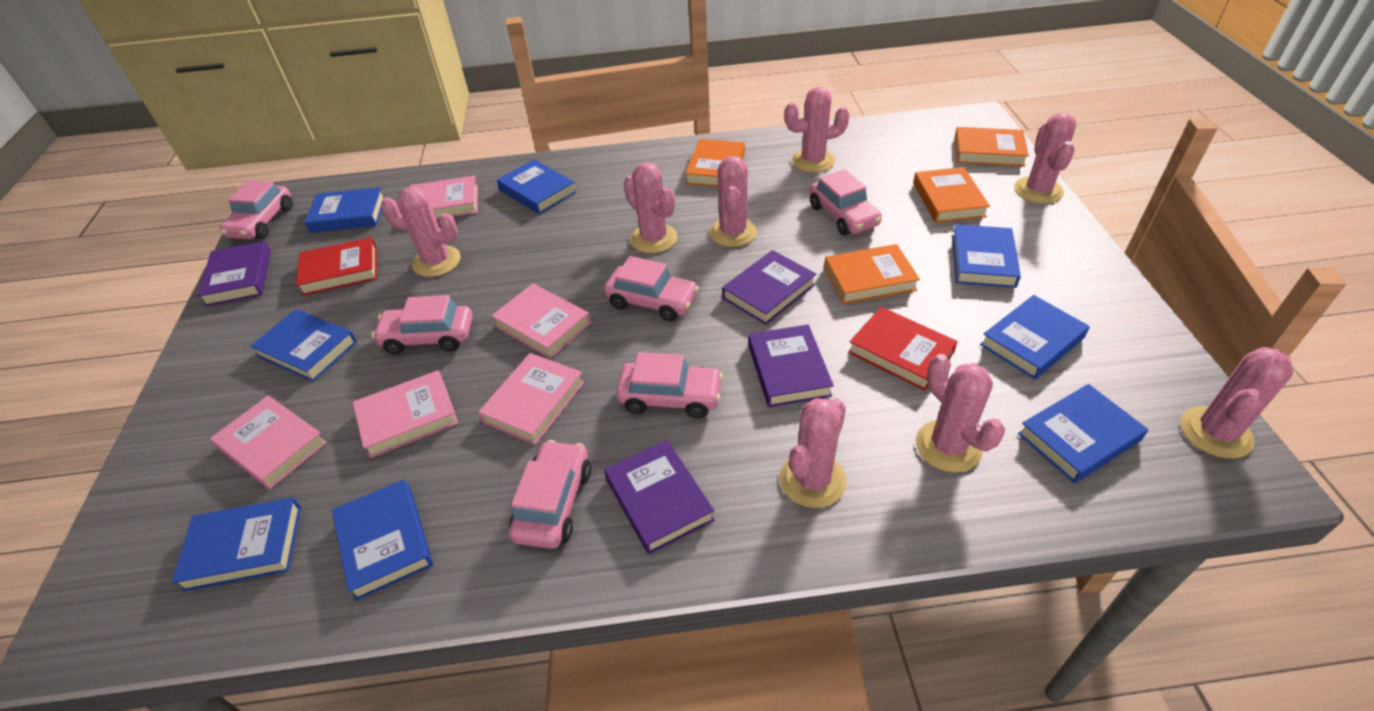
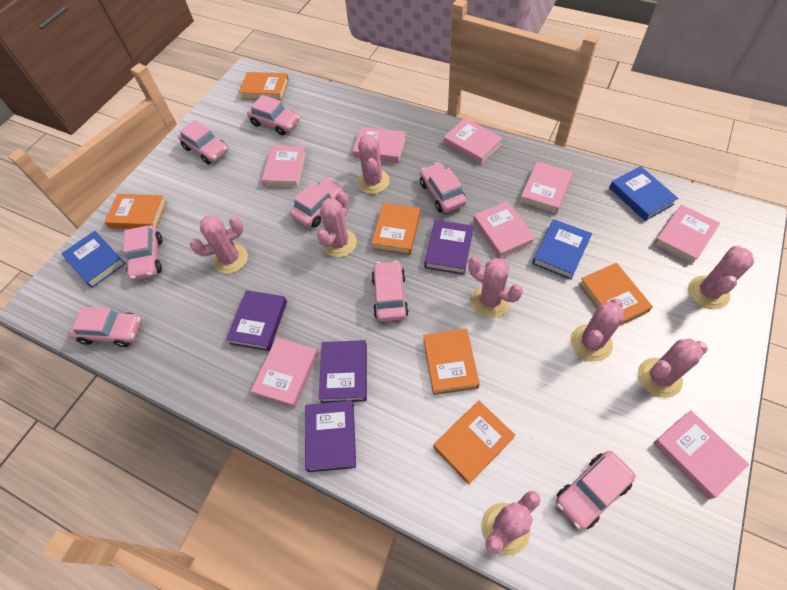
blue book: 8 -> 3
orange book: 4 -> 6
pink book: 5 -> 8
pink car: 6 -> 8
red book: 2 -> 0

